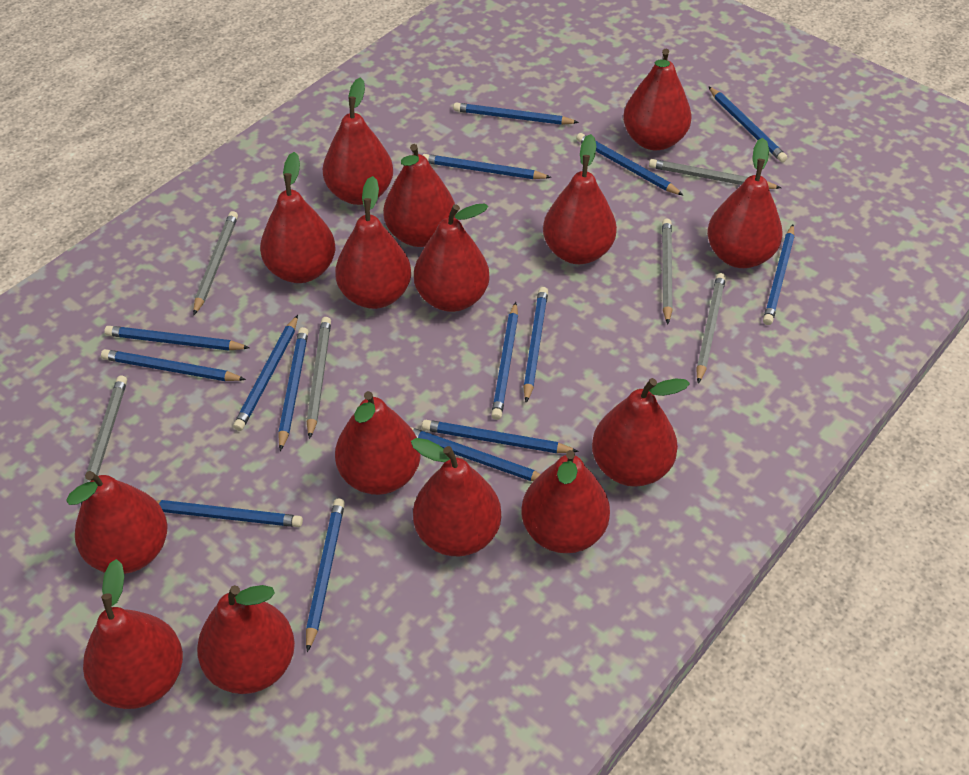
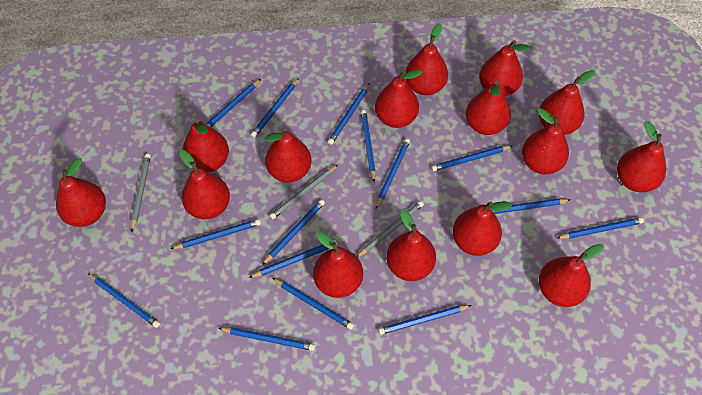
grey pencil: 6 -> 3

